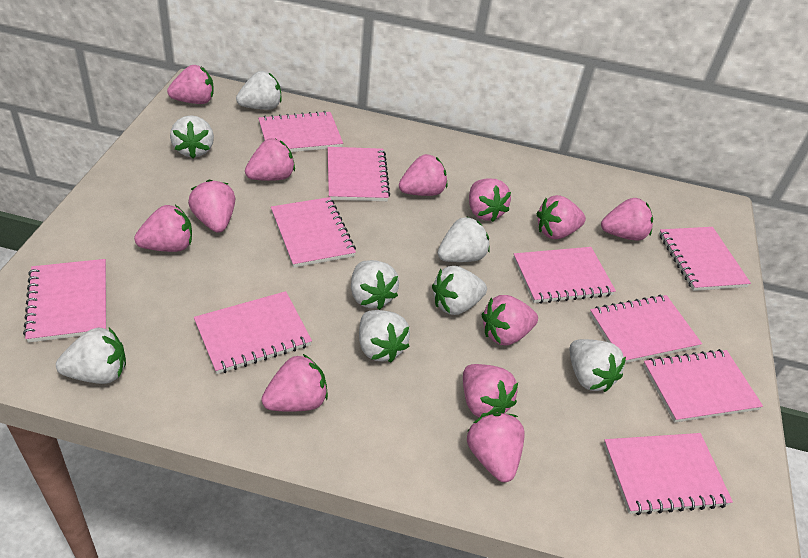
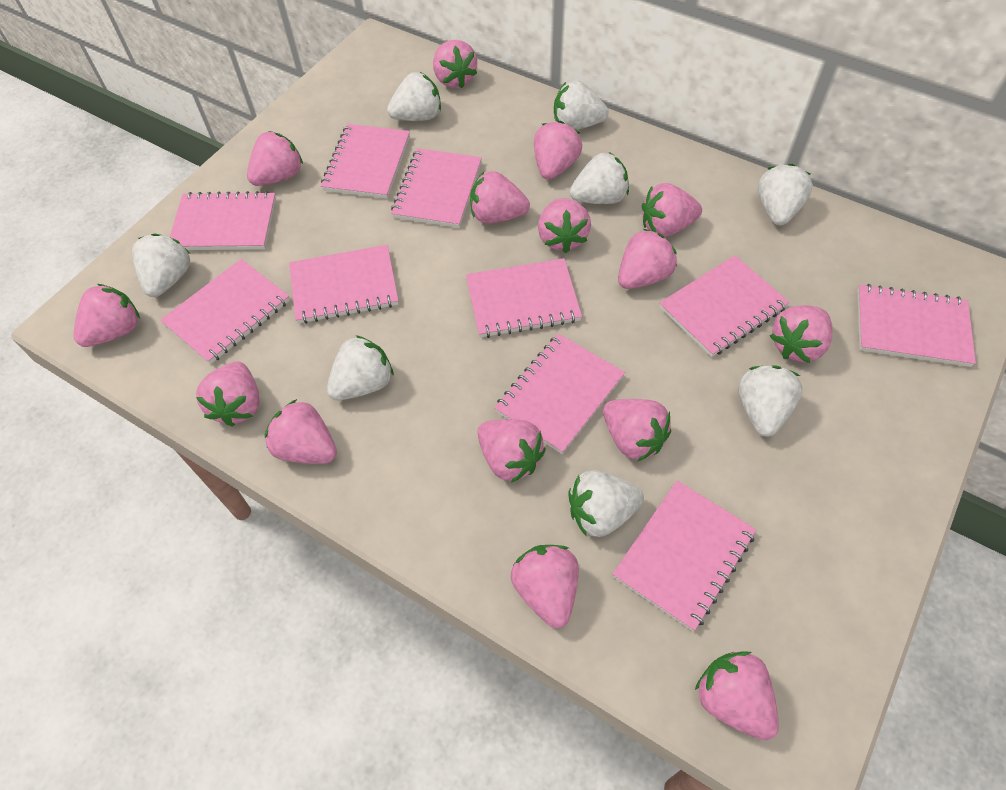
pink strawberry: 12 -> 15

